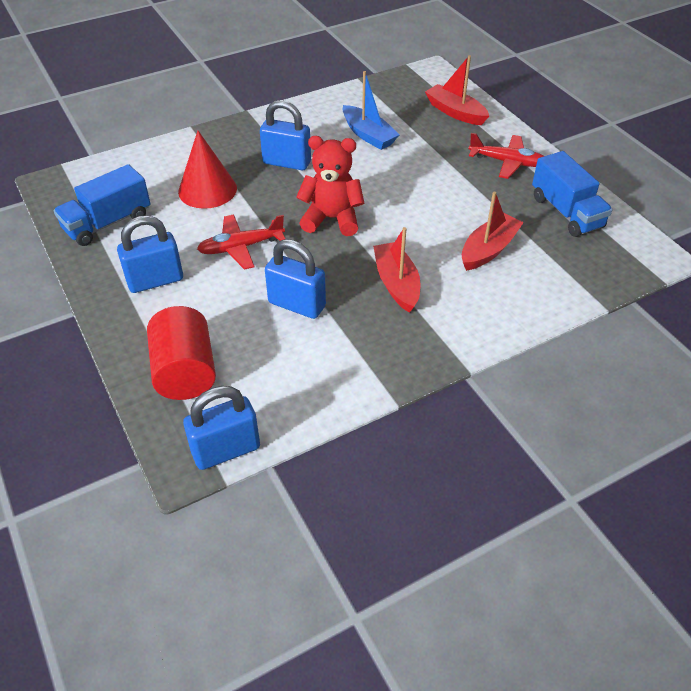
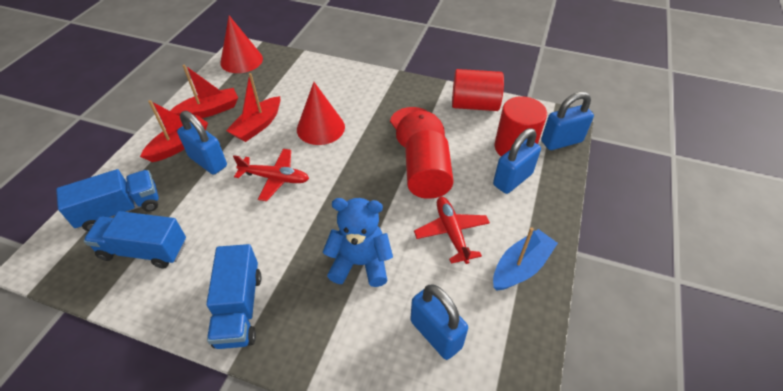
blue teddy bear: 0 -> 1
blue truck: 2 -> 3
red cap: 0 -> 1
red cone: 1 -> 2
red cylinder: 1 -> 3
red teddy bear: 1 -> 0

